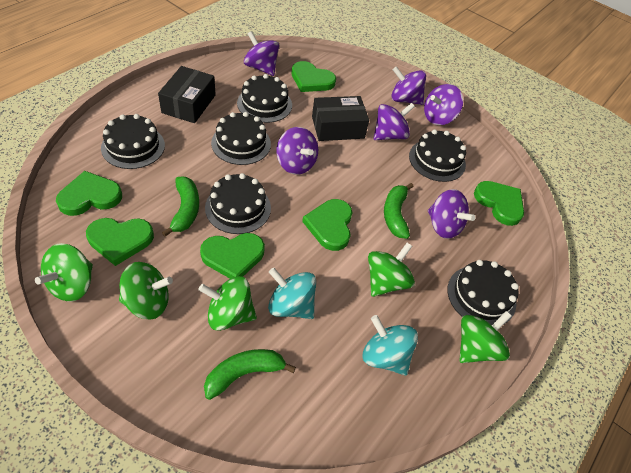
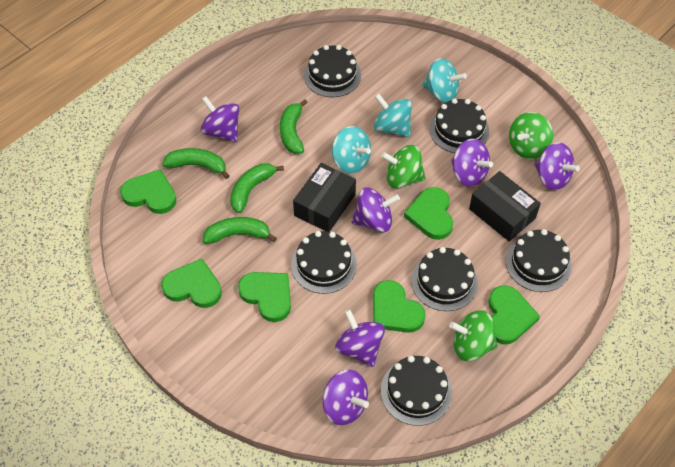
green banana: 3 -> 4
green spinning top: 5 -> 3
turquoise spinning top: 2 -> 3

